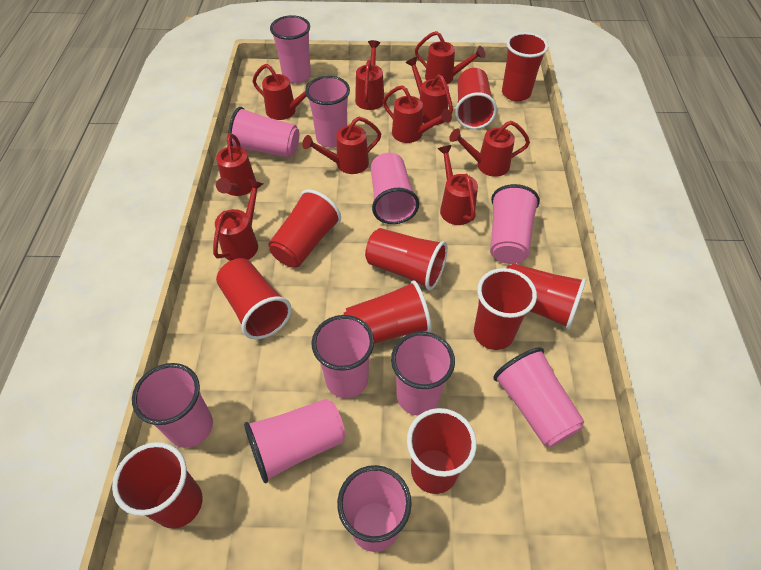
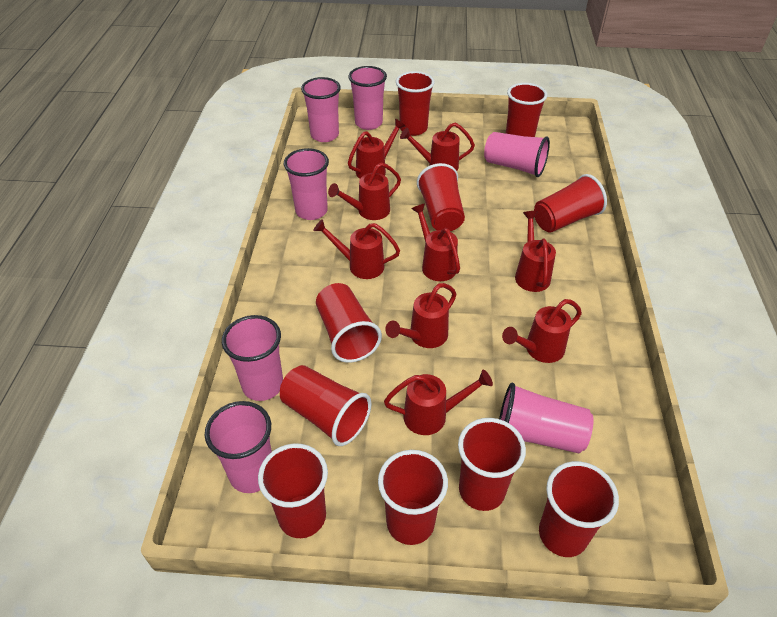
pink cup: 11 -> 7
red watering can: 10 -> 9

